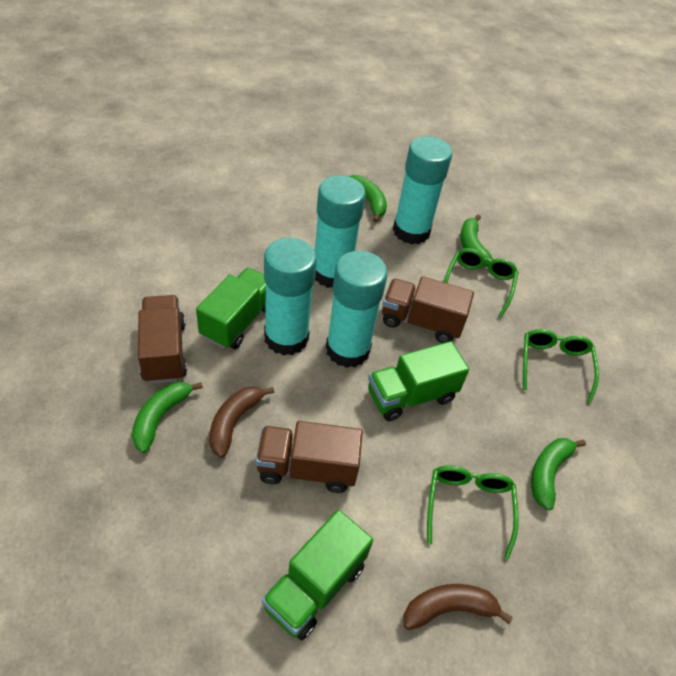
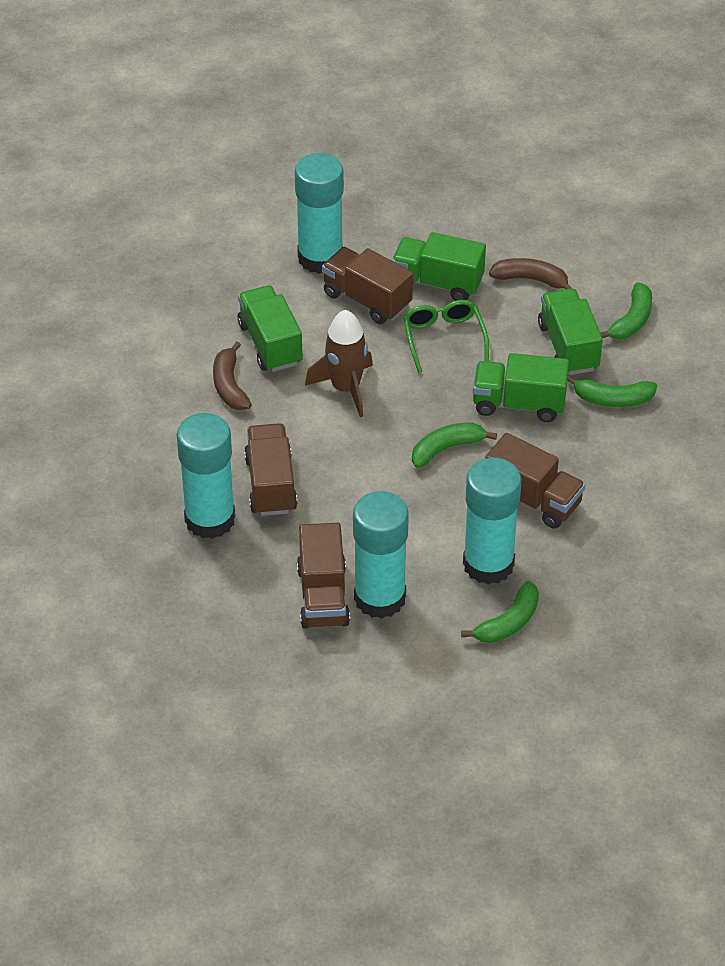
brown rocket: 0 -> 1
brown truck: 3 -> 4
green glasses: 3 -> 1
green truck: 3 -> 4

